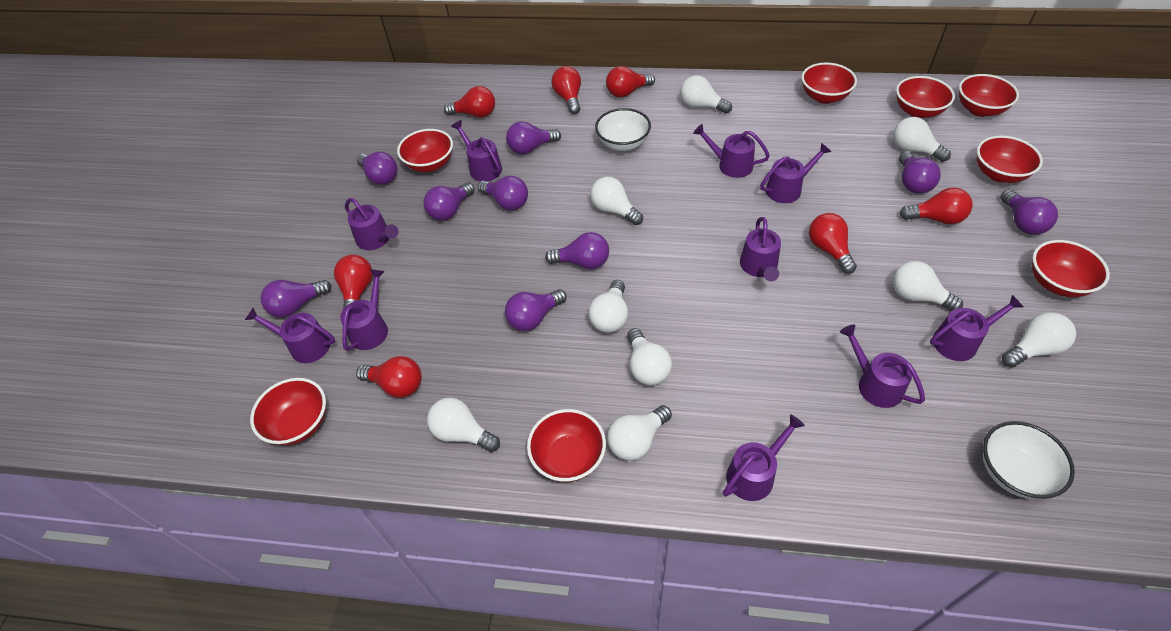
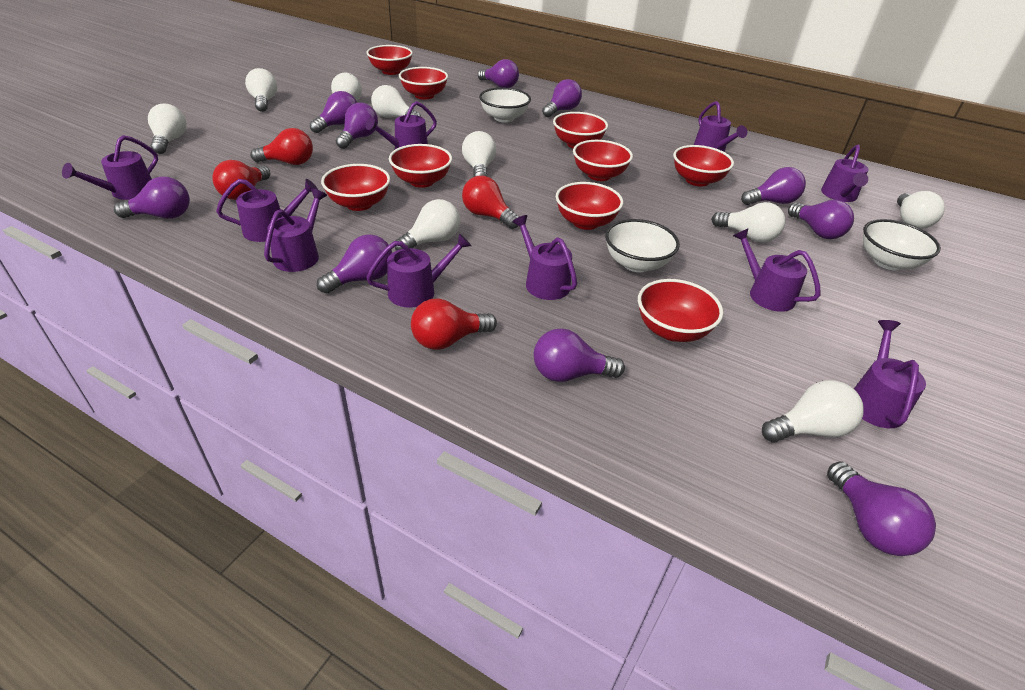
purple light bulb: 9 -> 10
red bowl: 8 -> 9
red light bulb: 7 -> 4
white bowl: 2 -> 3

